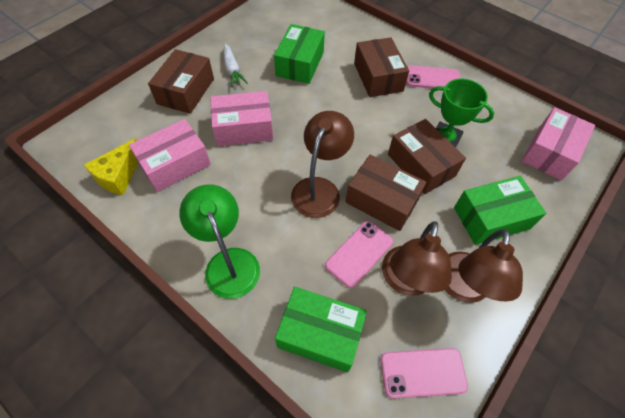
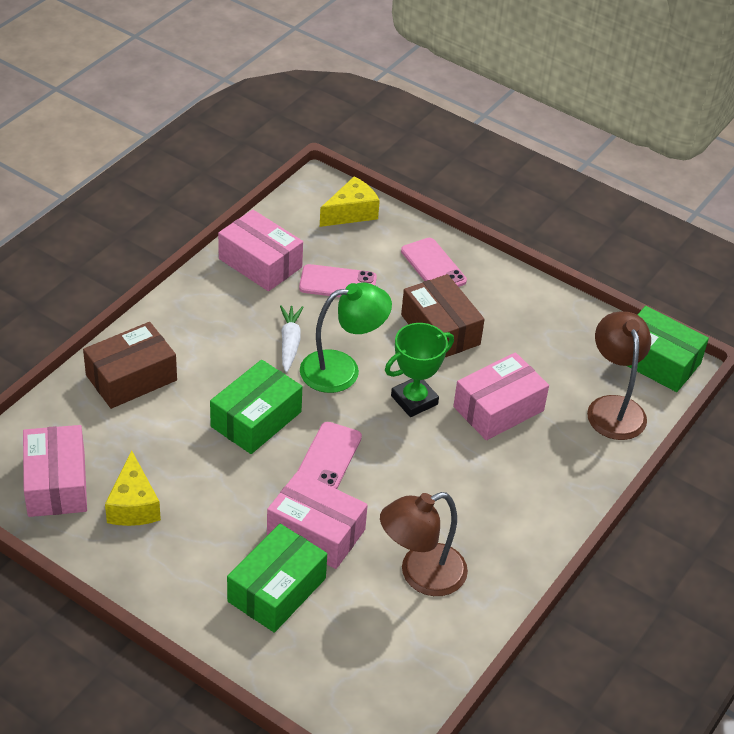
brown box: 4 -> 2
brown lamp: 3 -> 2
pink box: 3 -> 4
yellow cheese: 1 -> 2

